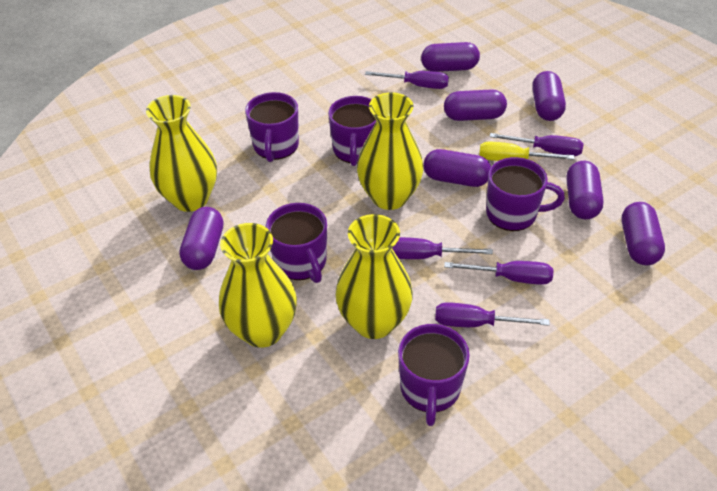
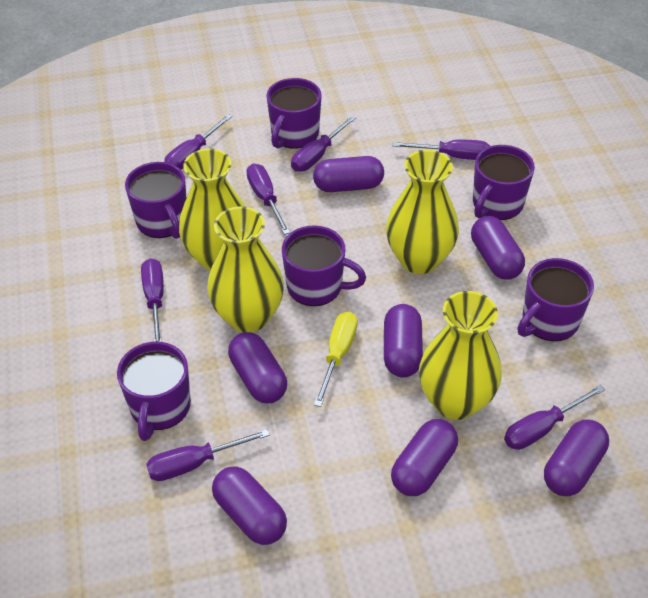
purple mug: 5 -> 6
purple screwdriver: 5 -> 7

